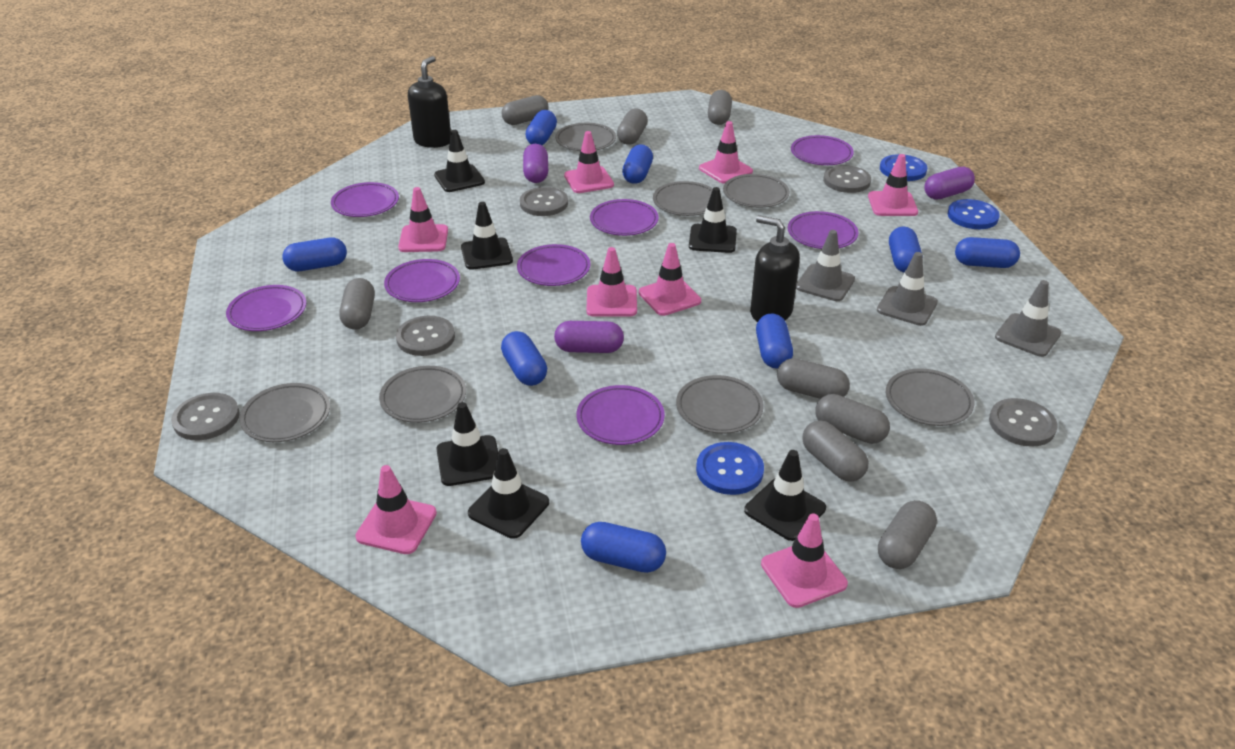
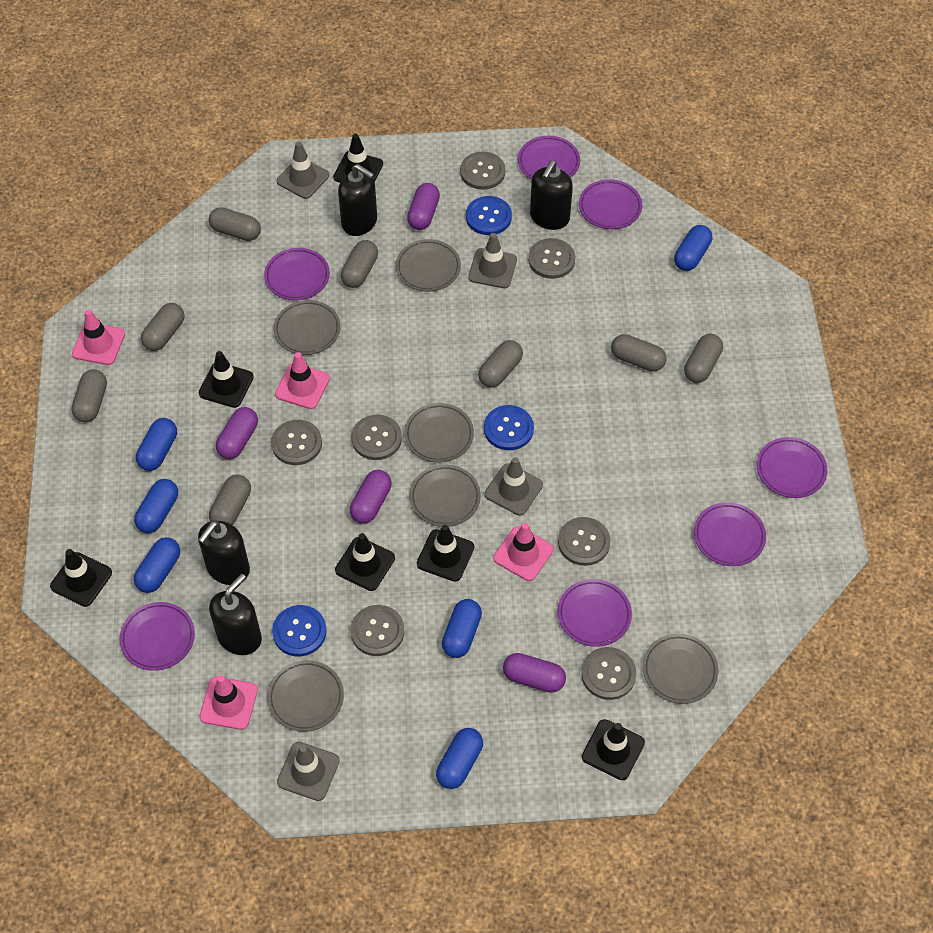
black soap dispenser: 2 -> 4
blue capsule: 8 -> 6
grey button: 5 -> 7
grey plate: 7 -> 6
grey traffic cone: 3 -> 4
pink traffic cone: 8 -> 4
purple capsule: 3 -> 4
purple plate: 8 -> 7

